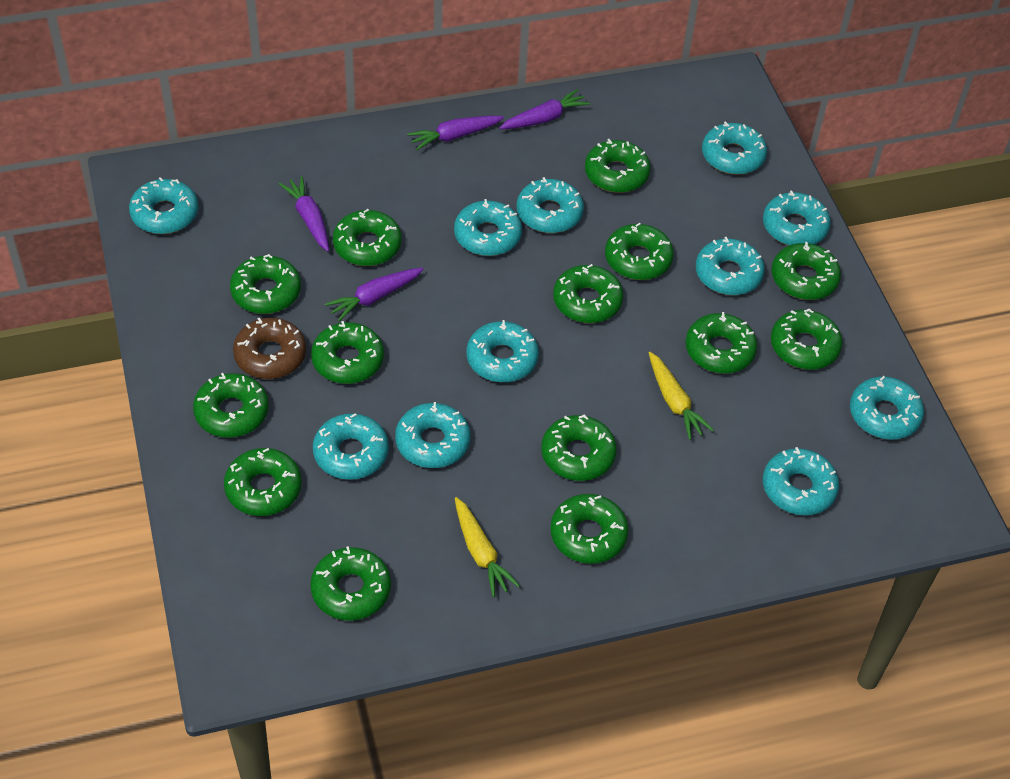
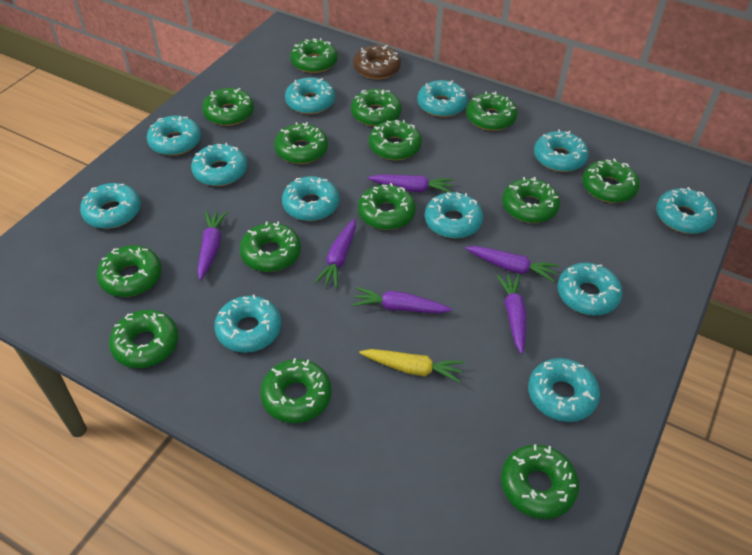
purple carrot: 4 -> 6
turquoise donut: 11 -> 12
yellow carrot: 2 -> 1

